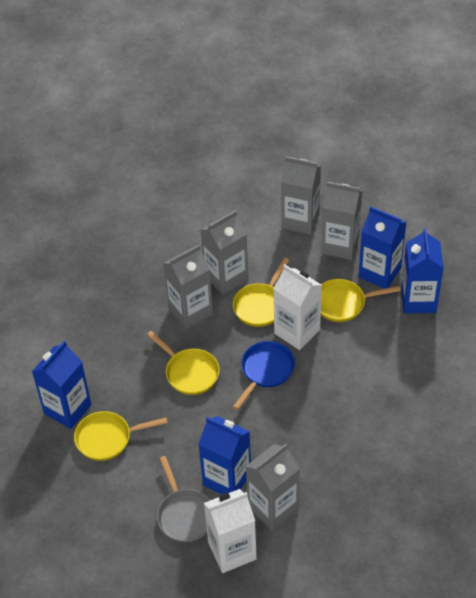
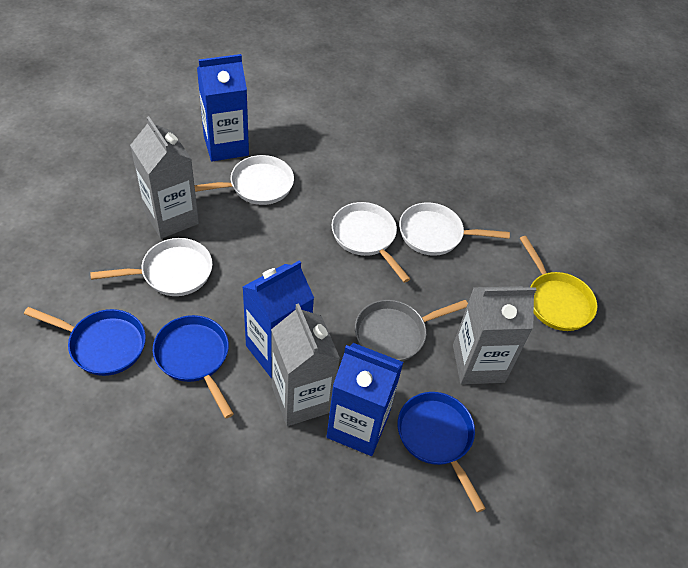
blue carton: 4 -> 3
blue pan: 1 -> 3
grey carton: 5 -> 3
white carton: 2 -> 0
white pan: 0 -> 4
yellow pan: 4 -> 1

